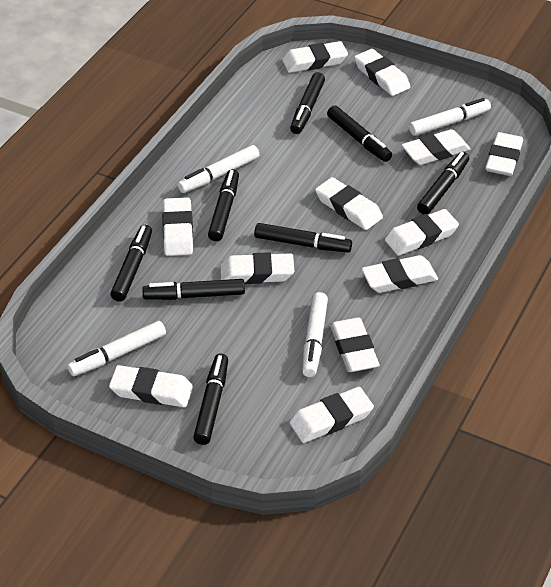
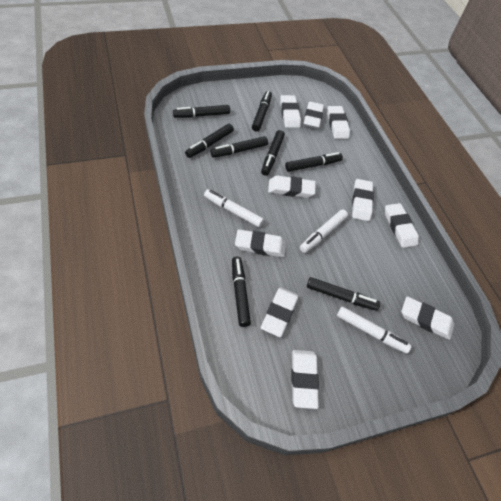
white eraser: 12 -> 10
white marker: 4 -> 3

